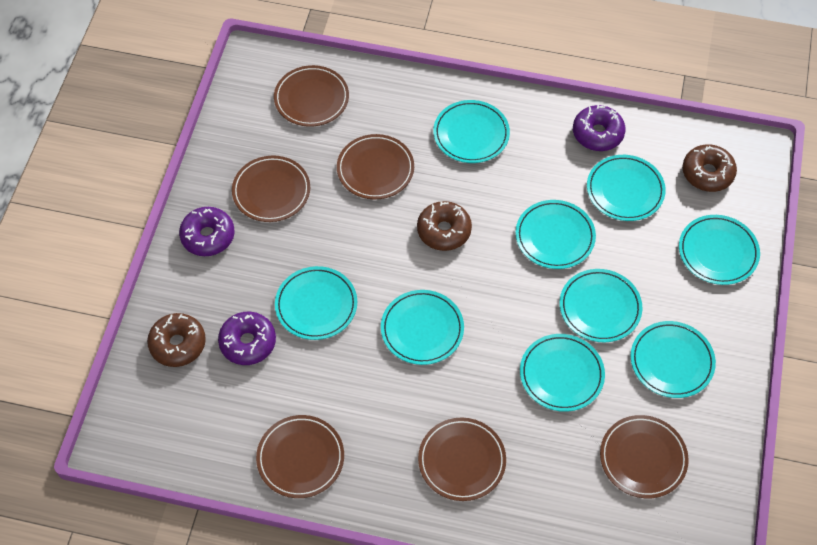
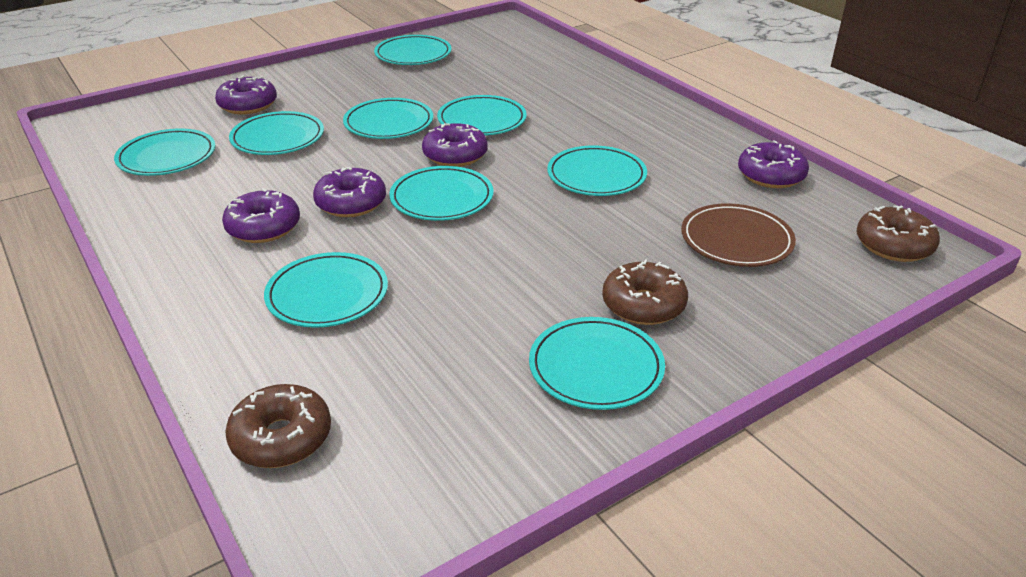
brown plate: 6 -> 1
purple donut: 3 -> 5

